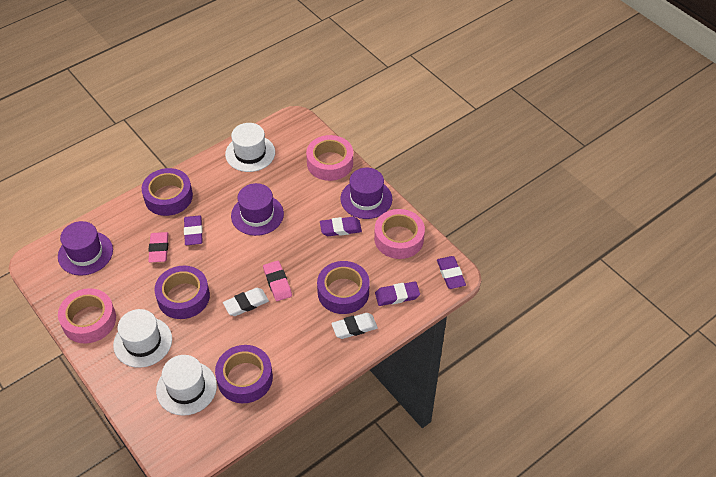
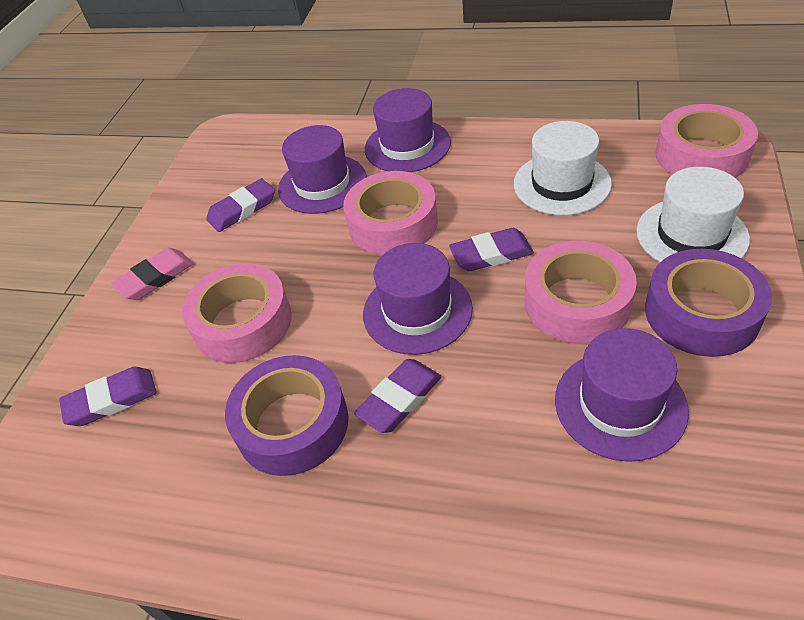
pink eraser: 2 -> 1
pink tape: 3 -> 4
purple hat: 3 -> 4
purple tape: 4 -> 2
white eraser: 2 -> 0
white hat: 3 -> 2

